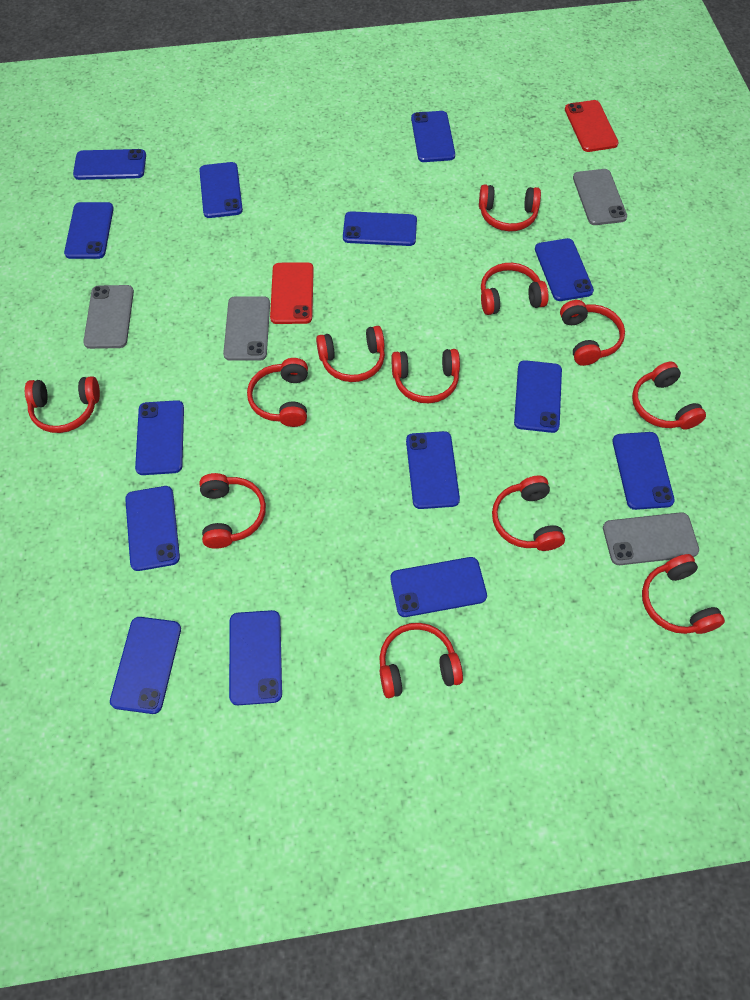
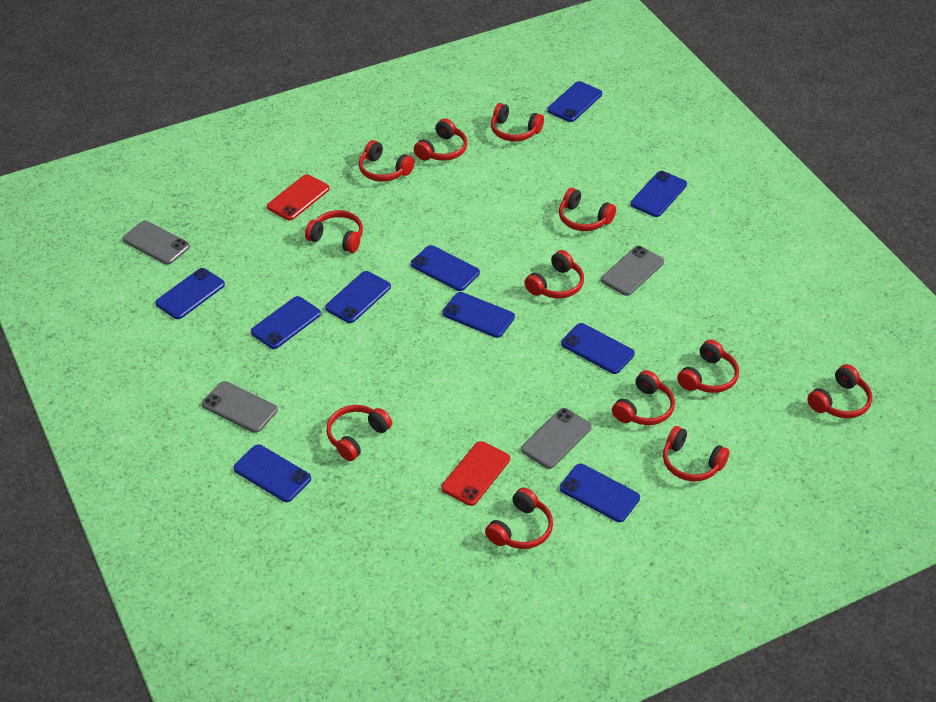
blue phone: 14 -> 10

